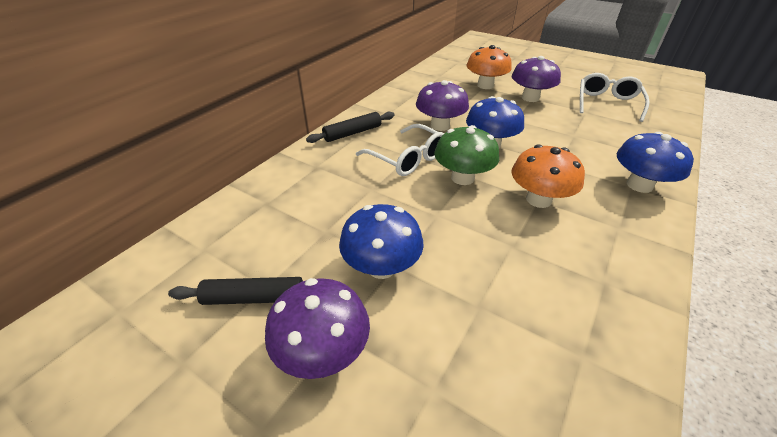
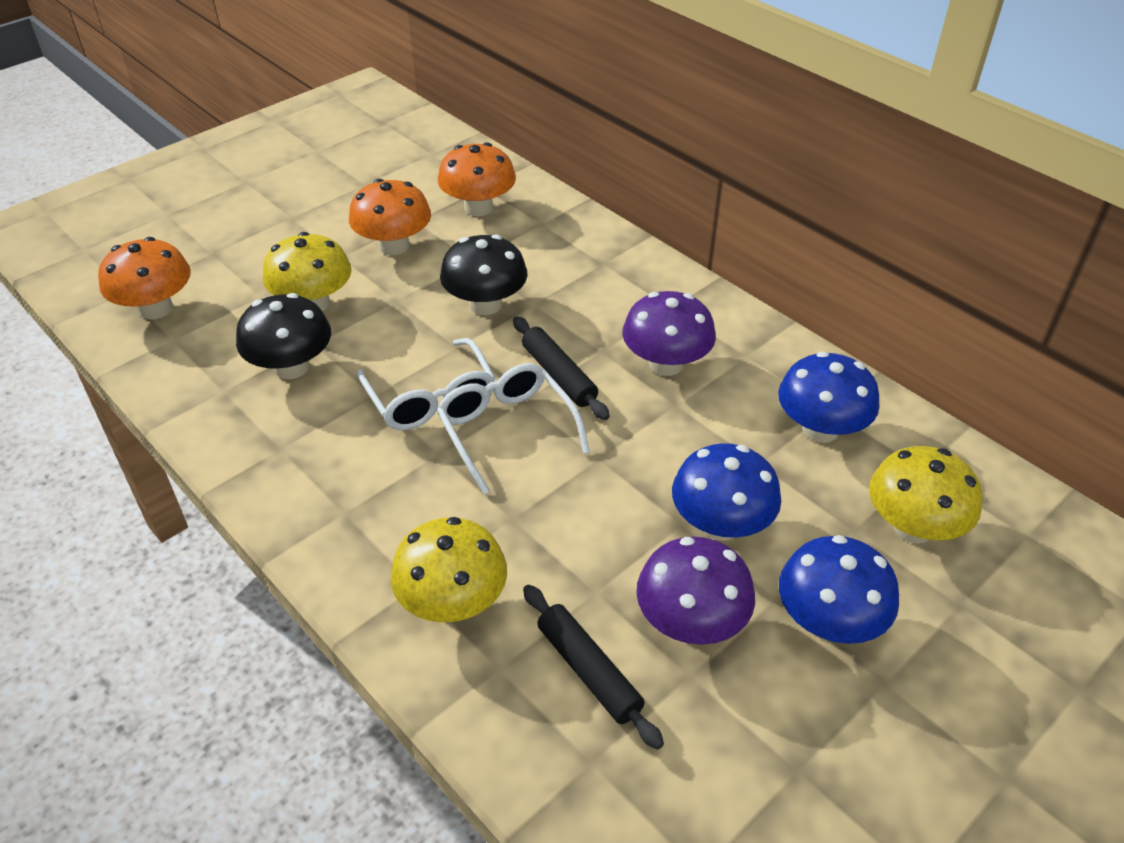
black mushroom: 0 -> 2
green mushroom: 1 -> 0
orange mushroom: 2 -> 3
purple mushroom: 3 -> 2
yellow mushroom: 0 -> 3

